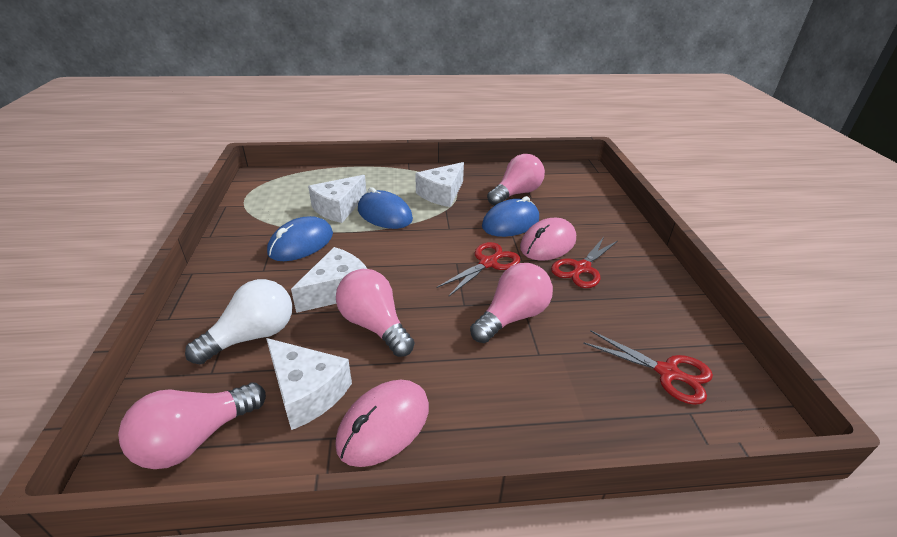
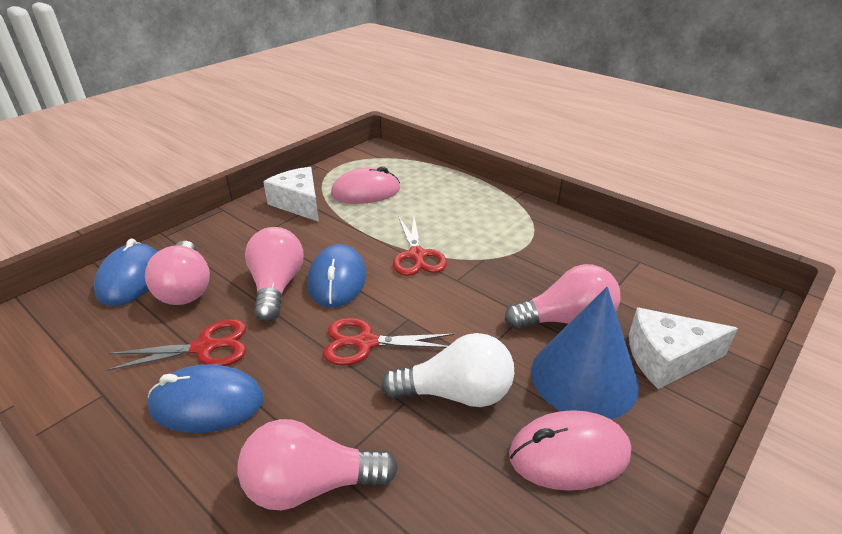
blue cone: 0 -> 1
white cheese: 4 -> 2

